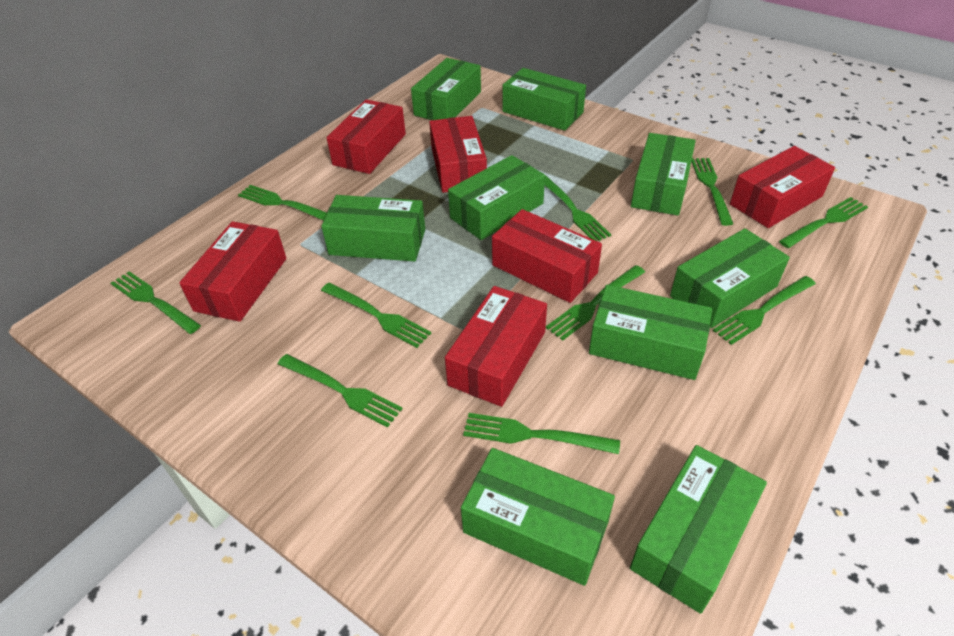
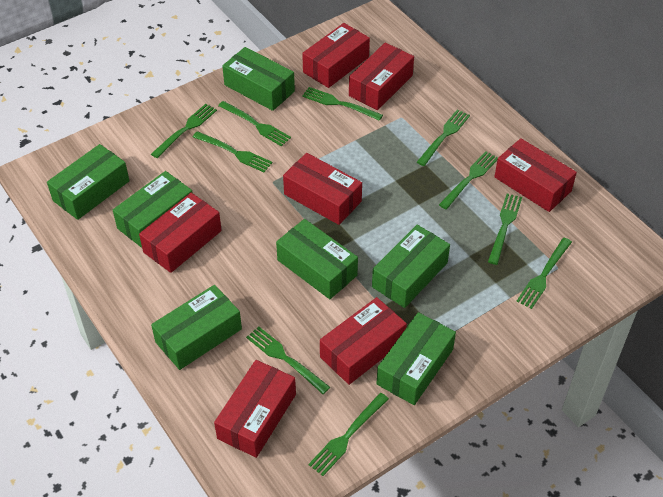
green box: 9 -> 7
red box: 6 -> 7

